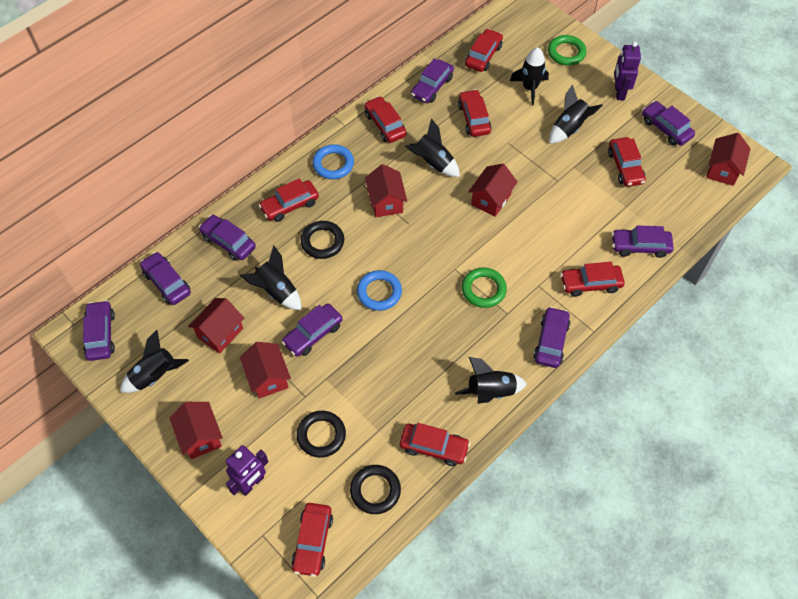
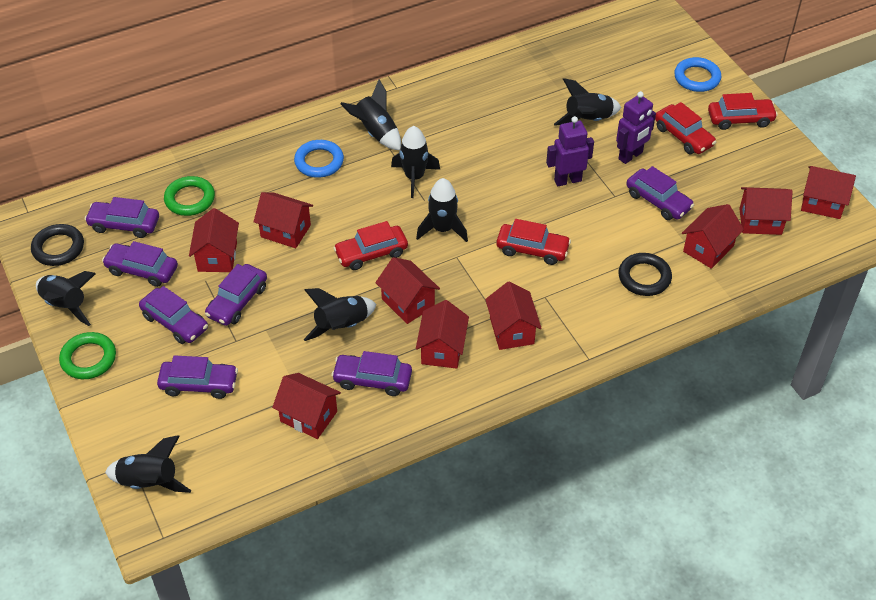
black ring: 3 -> 2
black rocket: 6 -> 7
purple car: 8 -> 7
red car: 8 -> 4
red house: 6 -> 9

